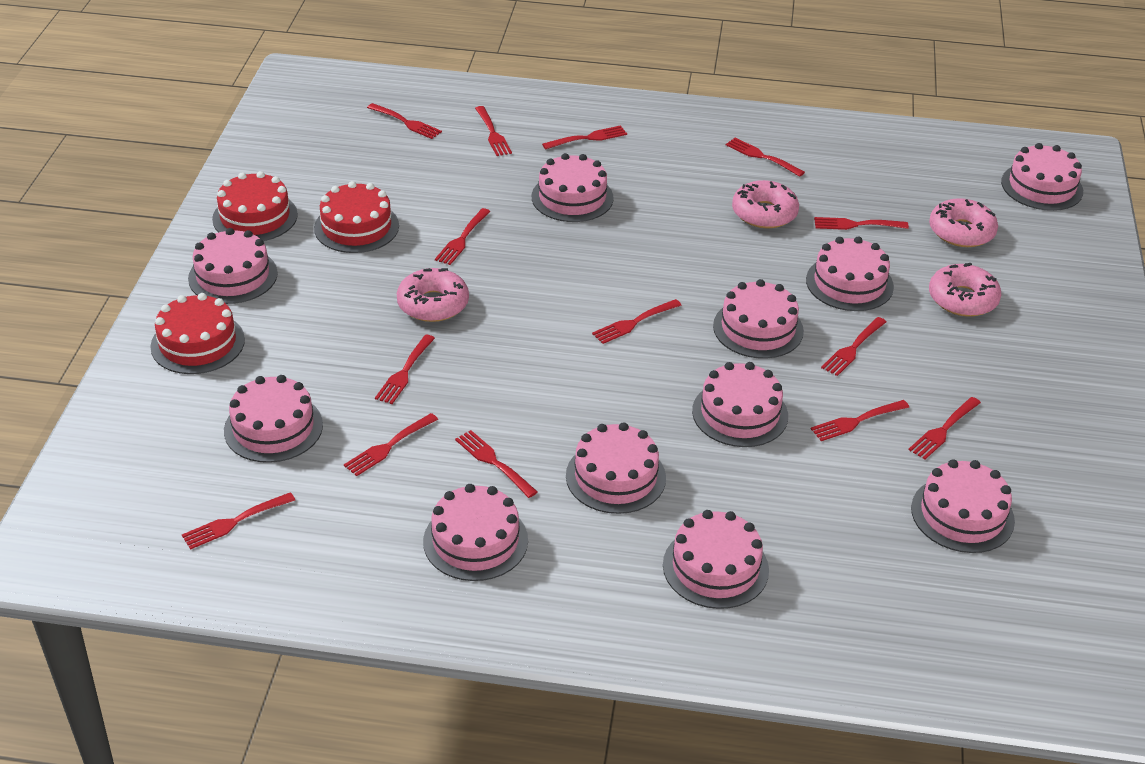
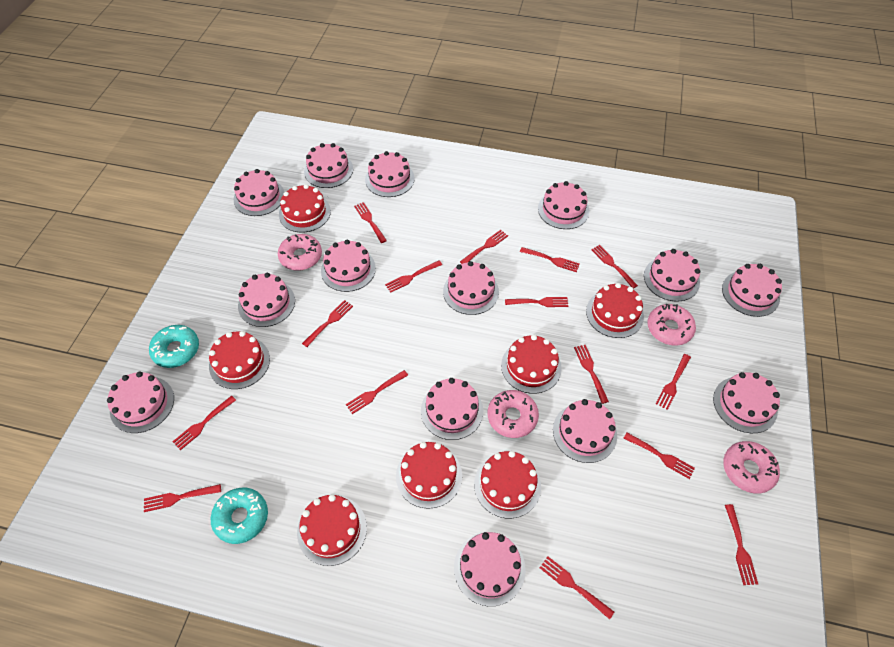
pink cake: 11 -> 14
red cake: 3 -> 7
red fork: 14 -> 15
turquoise donut: 0 -> 2

